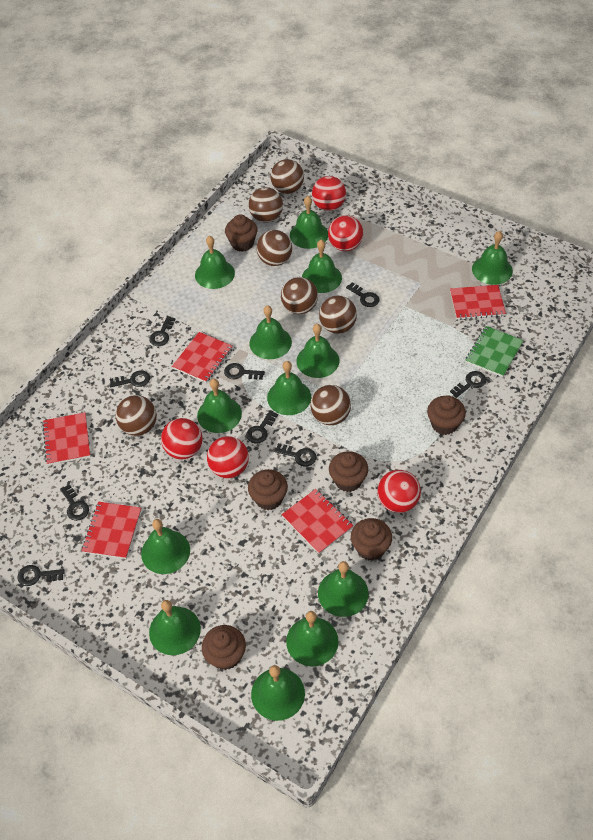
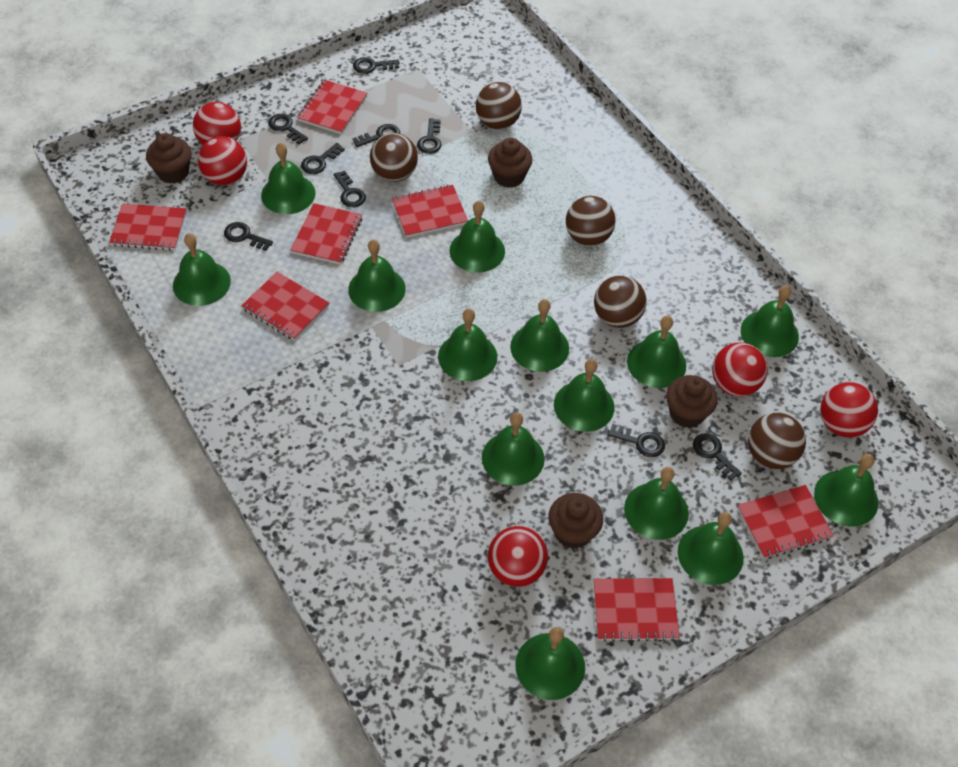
brown ball: 7 -> 5
brown cupcake: 6 -> 4
green bell: 13 -> 14
green notebook: 1 -> 0
red notebook: 5 -> 7

